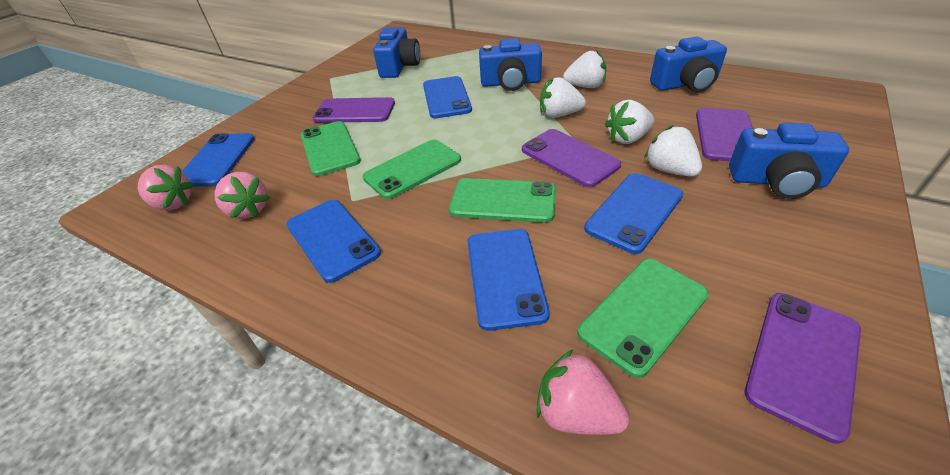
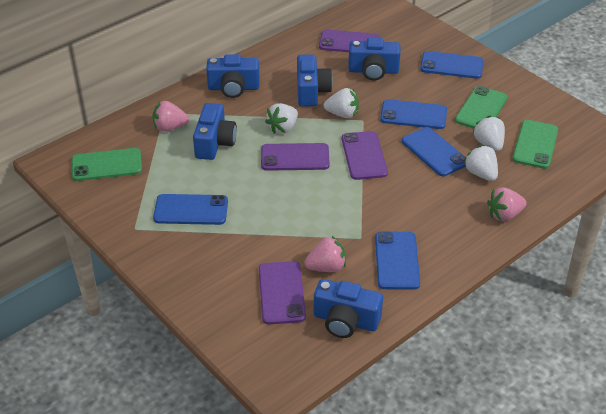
blue camera: 4 -> 5
green phone: 4 -> 3

